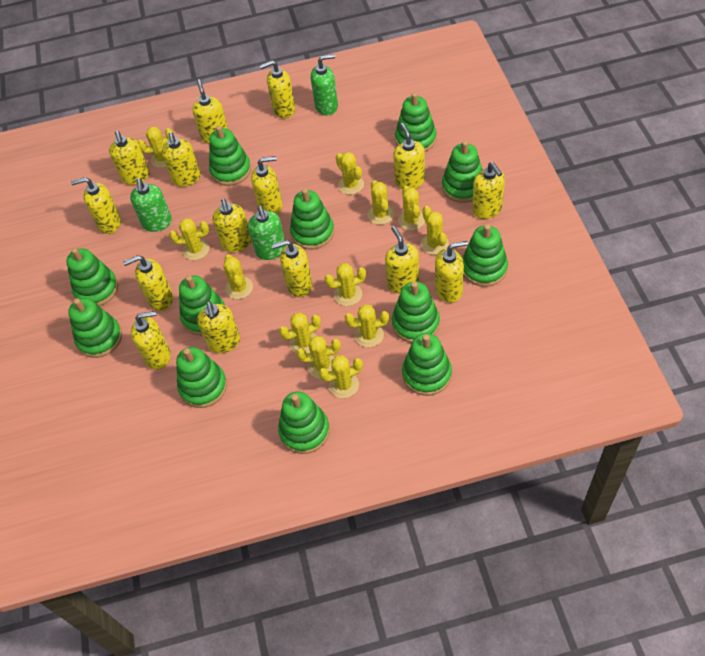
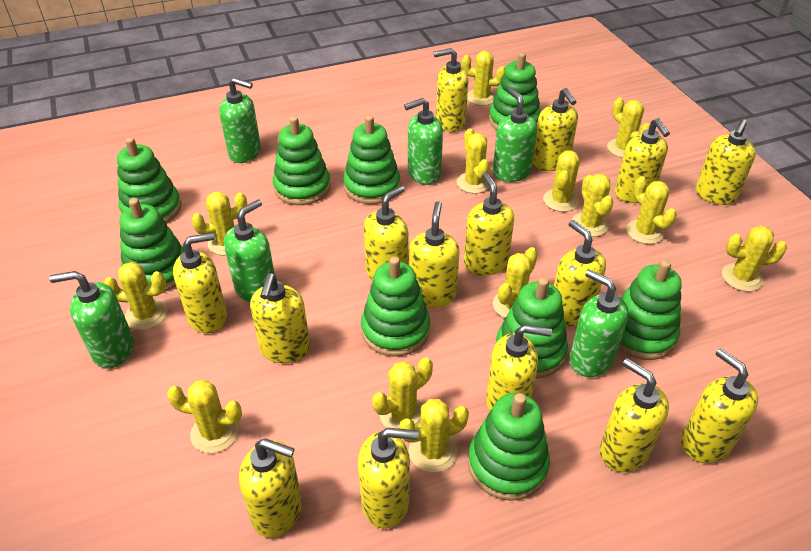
green soap dispenser: 3 -> 6
green stacking toy: 12 -> 9
yellow cactus: 12 -> 13

